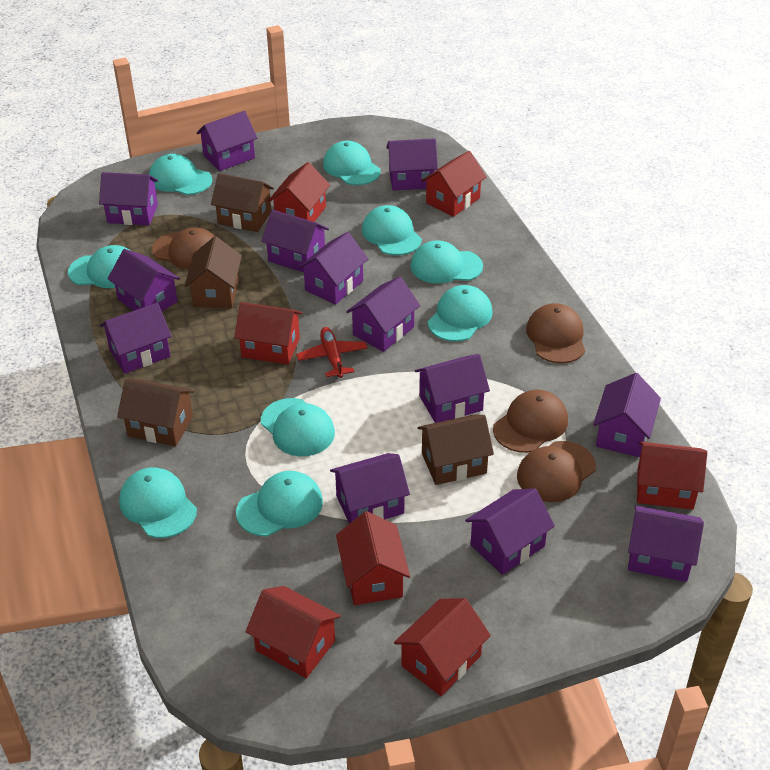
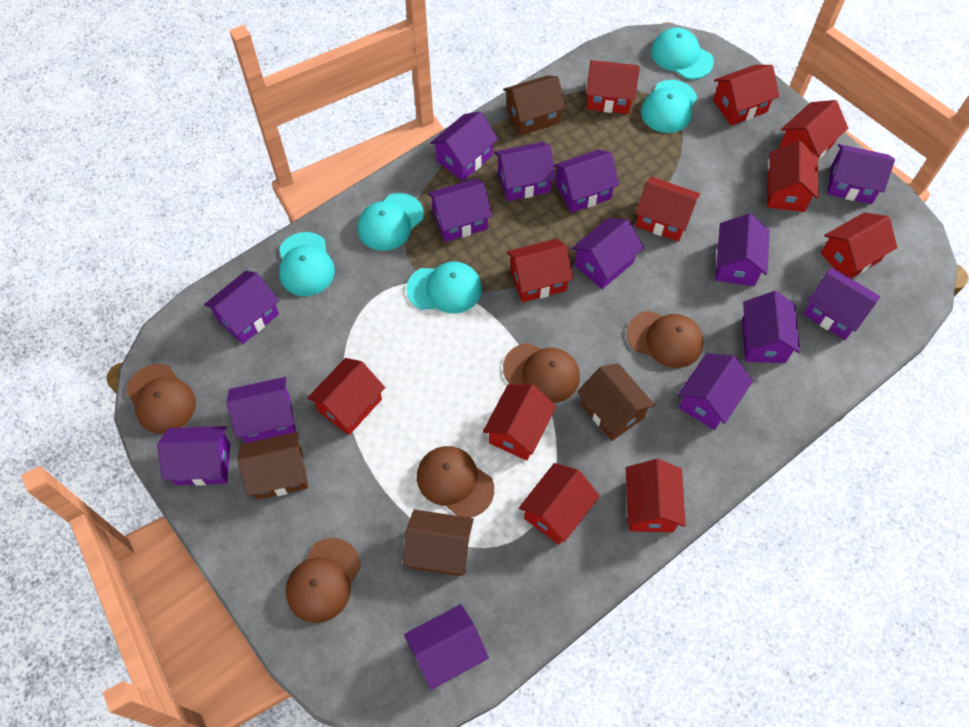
brown cap: 4 -> 5
purple house: 13 -> 14
red house: 7 -> 11
red plane: 1 -> 0
turquoise cap: 9 -> 5

